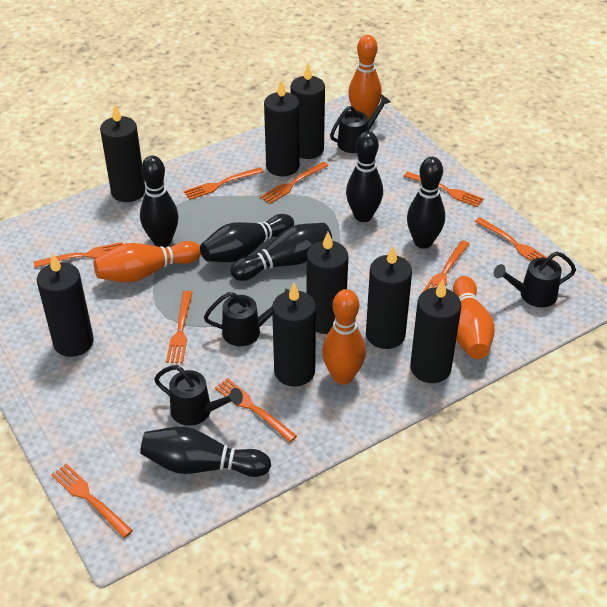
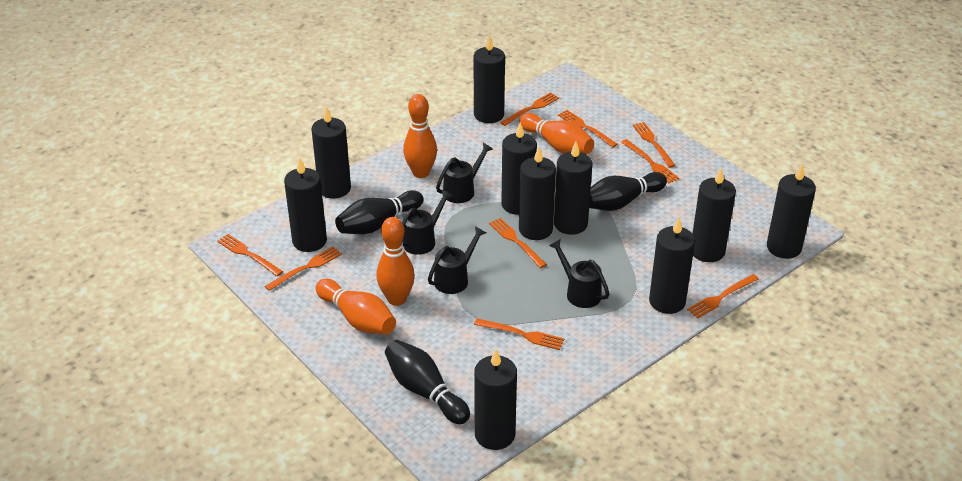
black bowling pin: 6 -> 3
black candle: 8 -> 10

